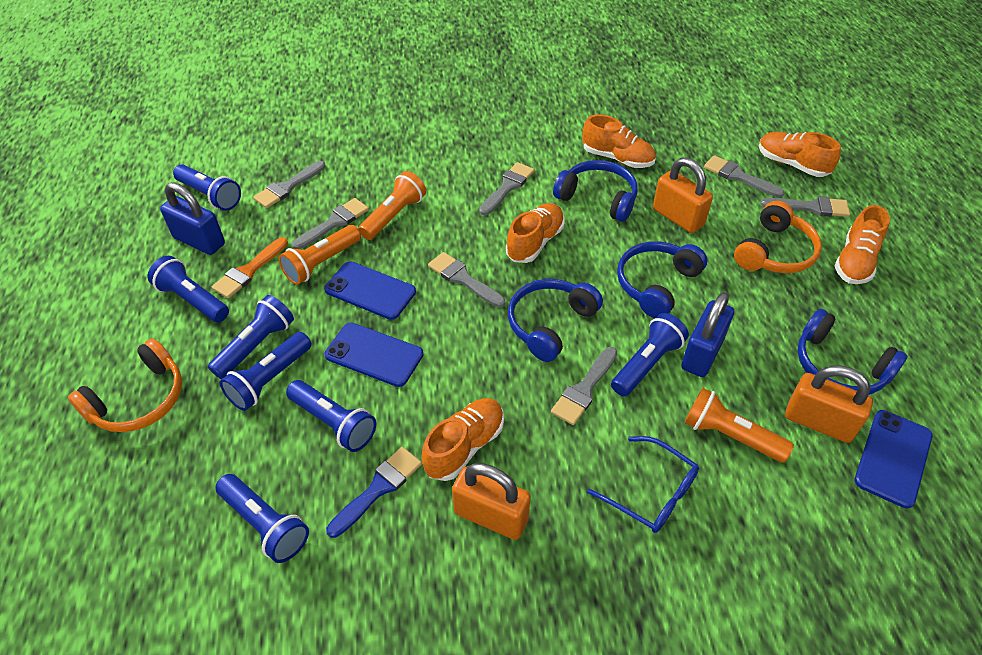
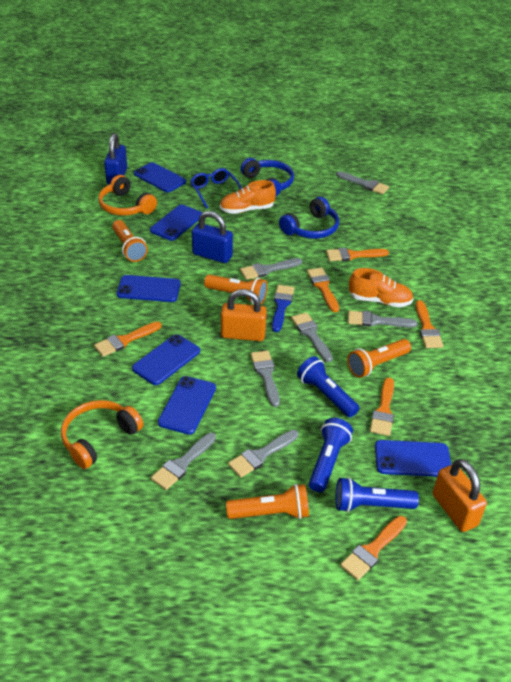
blue flashlight: 7 -> 3
blue headphones: 4 -> 2
blue phone: 3 -> 6
orange brush: 1 -> 6
orange flashlight: 3 -> 4
orange padlock: 3 -> 2
orange shoe: 5 -> 2

